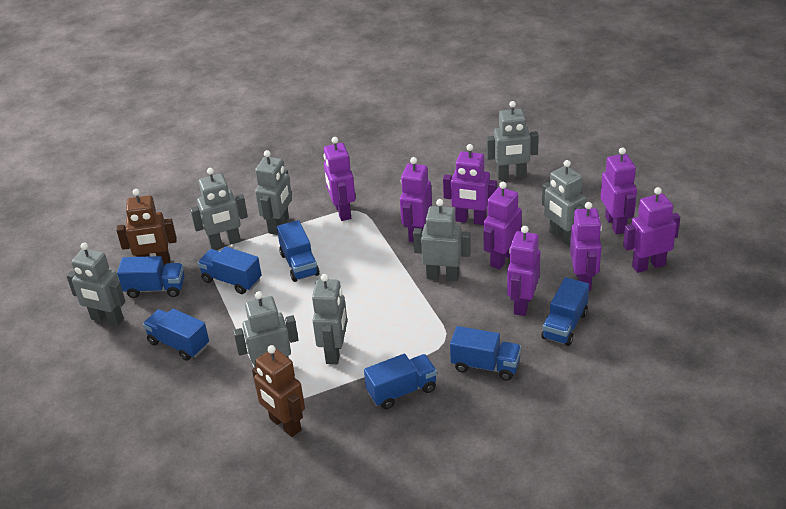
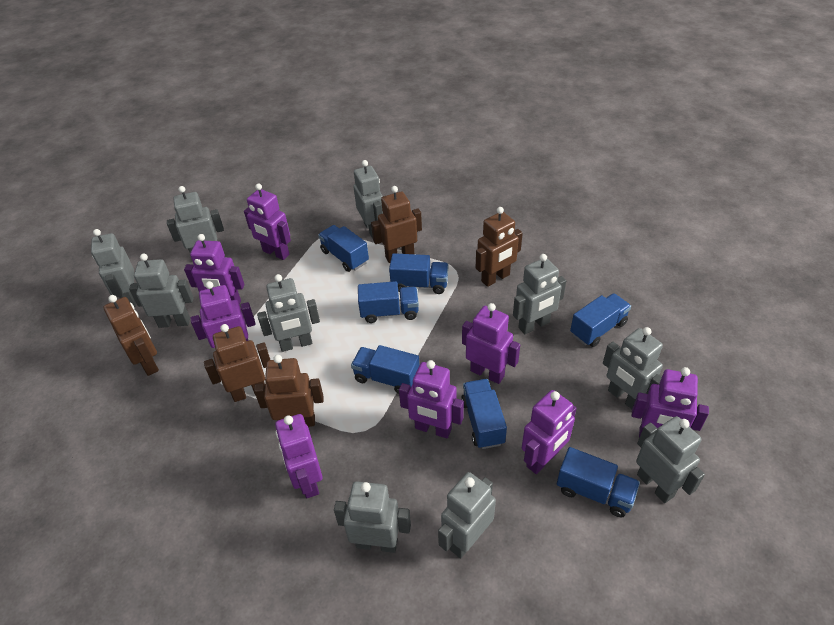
brown robot: 2 -> 5
grey robot: 8 -> 10

